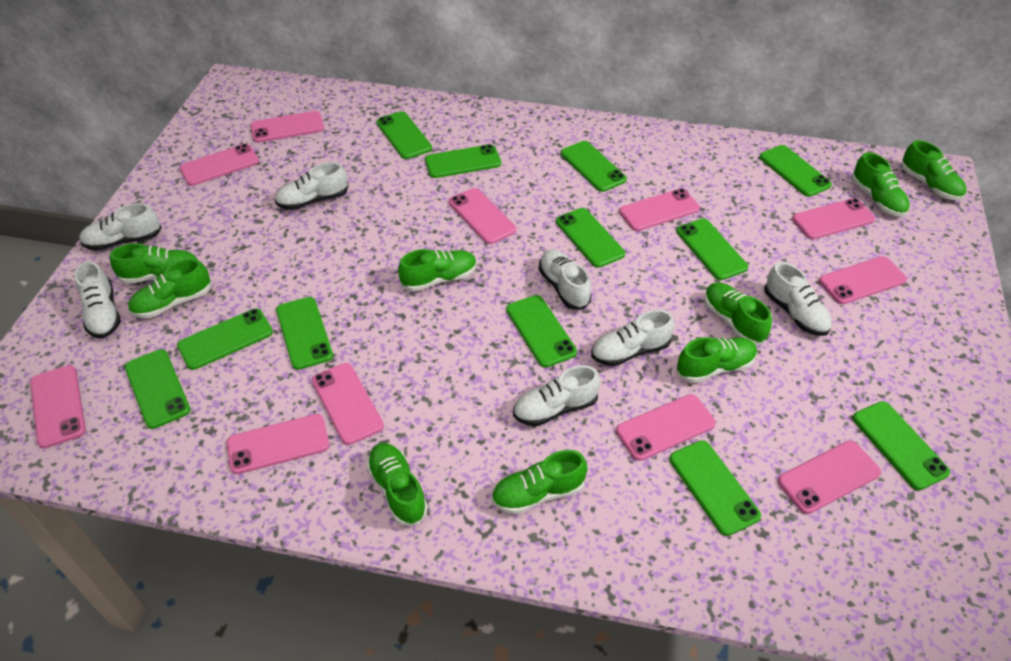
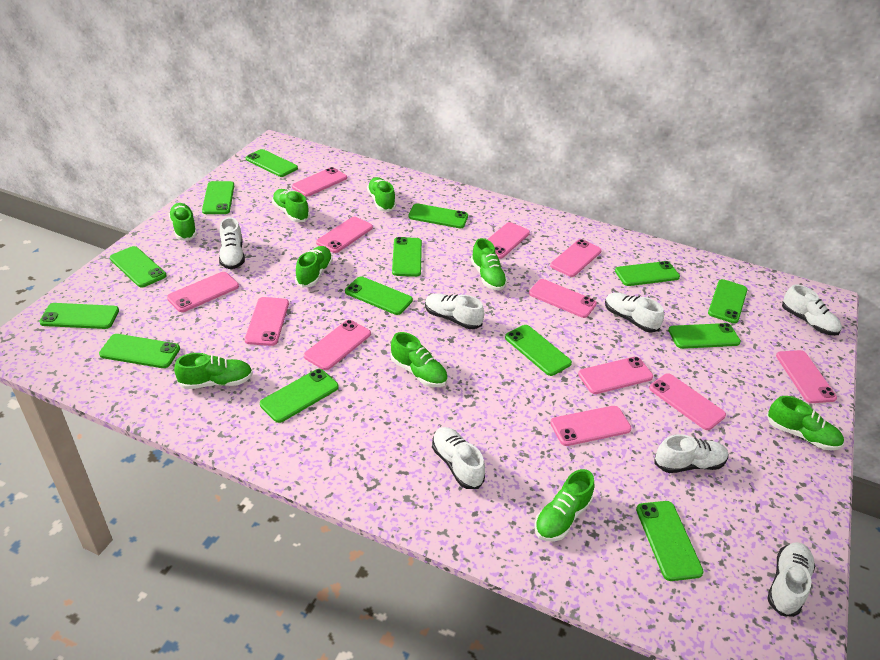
green phone: 12 -> 14
pink phone: 11 -> 12

